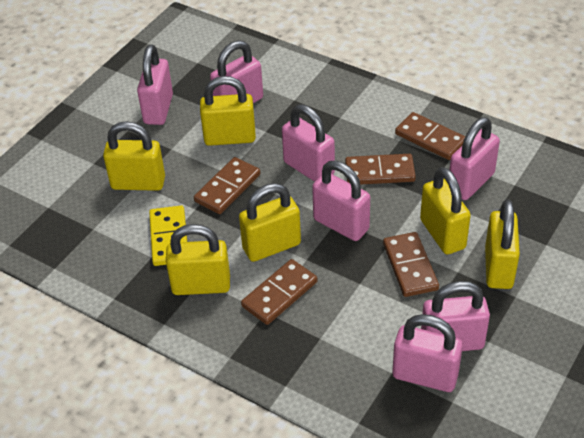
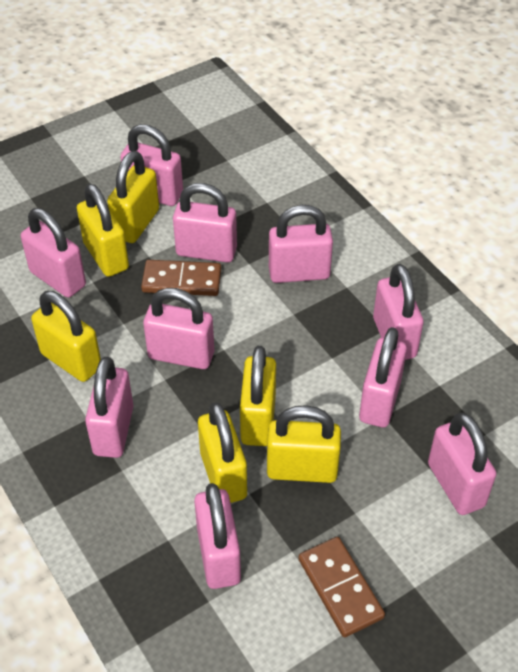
brown domino: 5 -> 2
pink padlock: 7 -> 10
yellow domino: 1 -> 0

